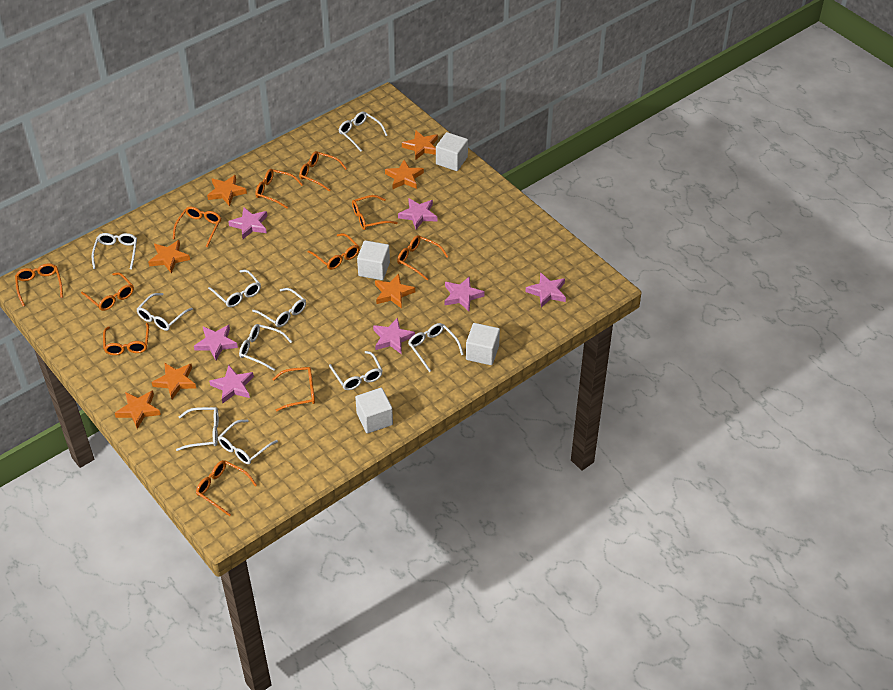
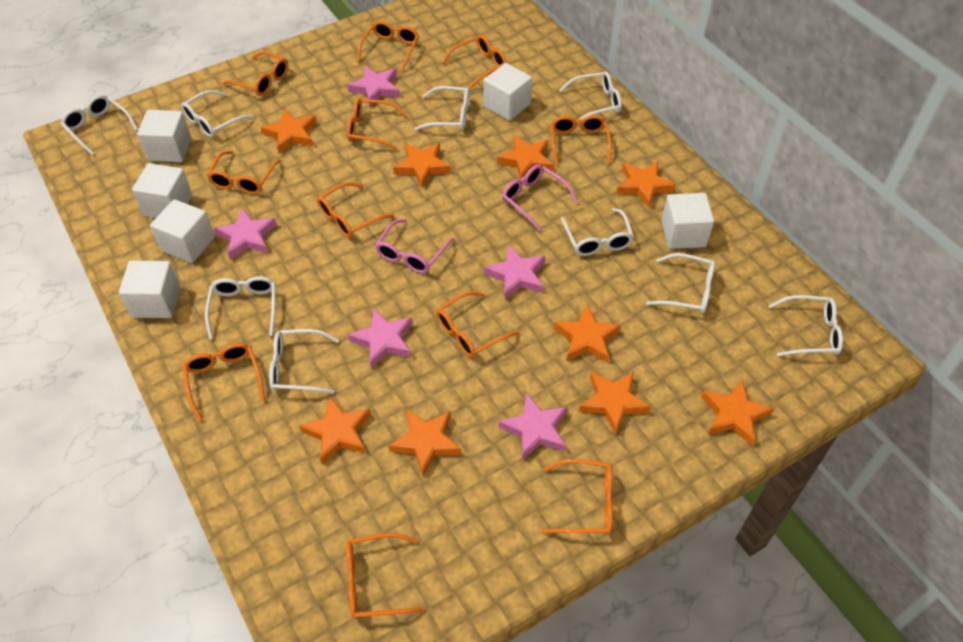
orange star: 7 -> 9
pink glasses: 0 -> 2
pink star: 7 -> 5
white cube: 4 -> 6
white glasses: 10 -> 9

